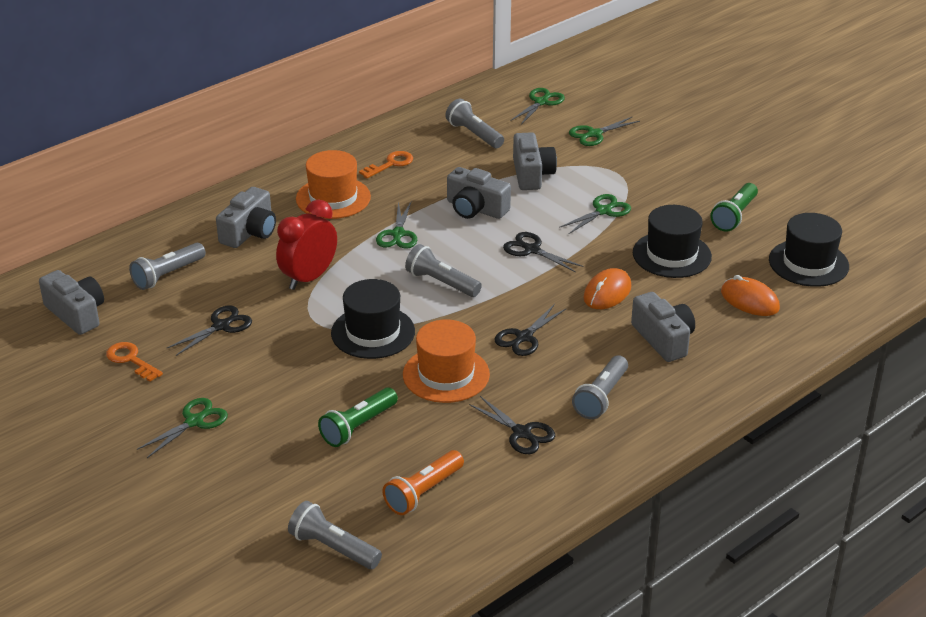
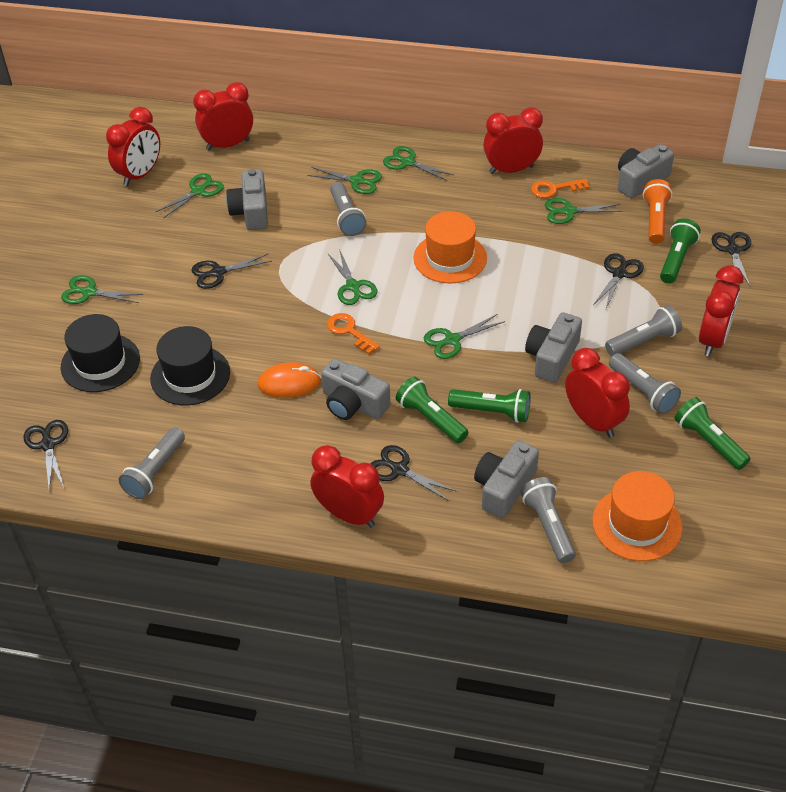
black hat: 3 -> 2
black scissors: 4 -> 5
green flashlight: 2 -> 4
green scissors: 5 -> 7
orange mouse: 2 -> 1
red clock: 1 -> 6

